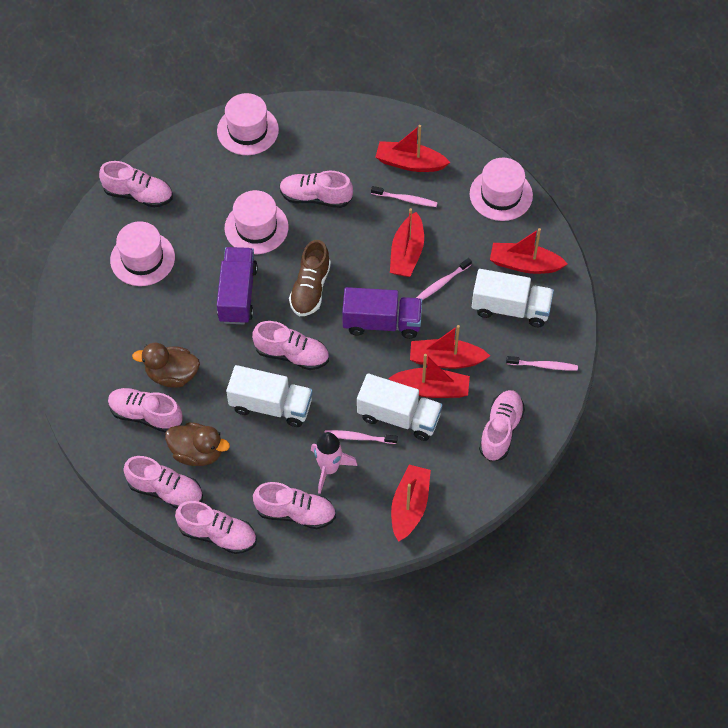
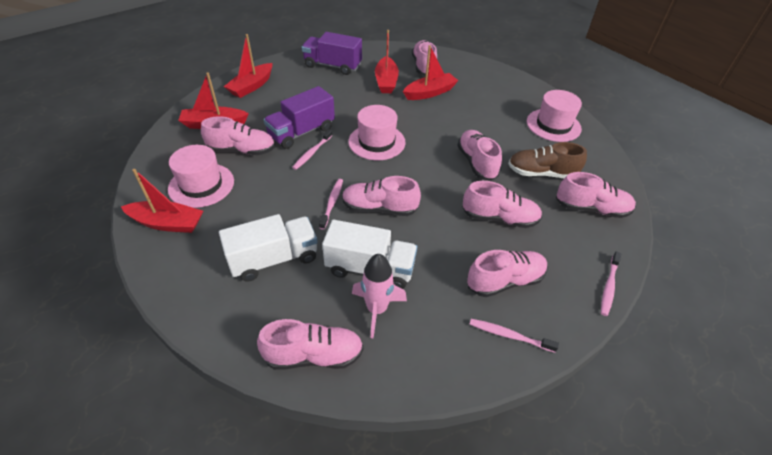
brown duck: 2 -> 0
pink hat: 4 -> 3
red boat: 6 -> 5
white truck: 3 -> 2

